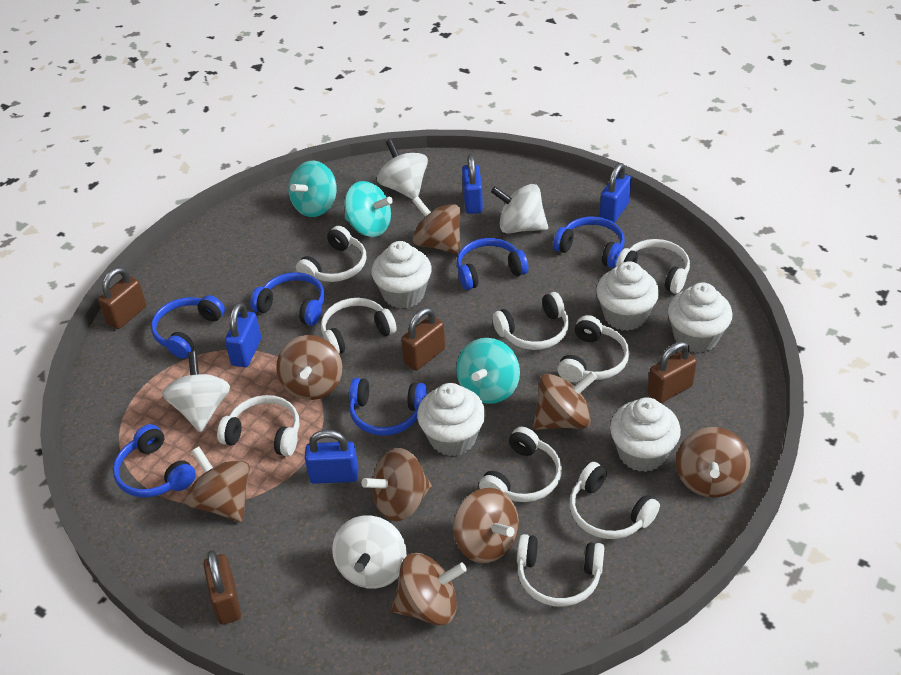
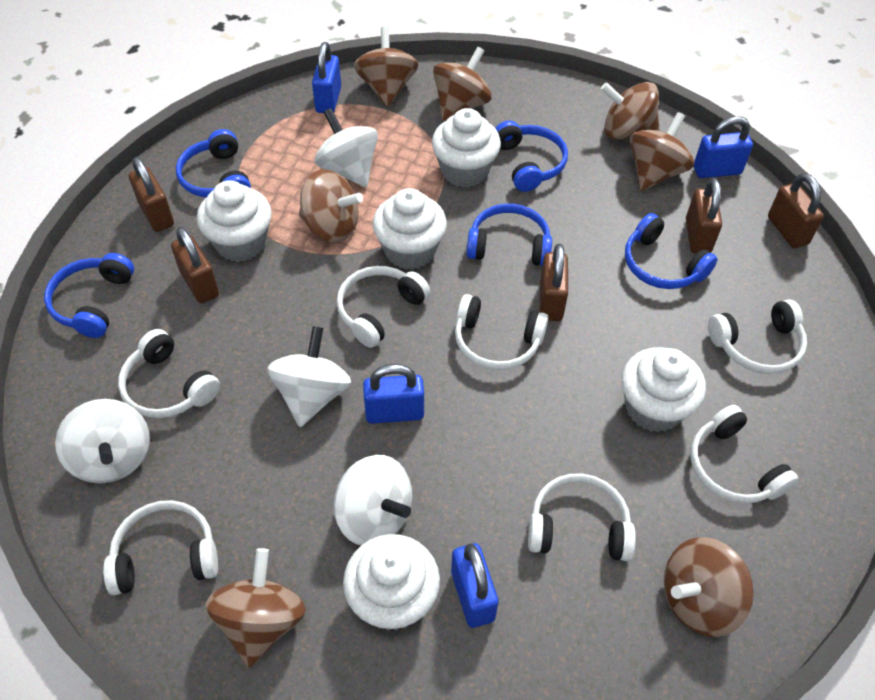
blue headphones: 6 -> 5
brown padlock: 4 -> 5
brown spinning top: 8 -> 7
turquoise spinning top: 3 -> 0
white headphones: 9 -> 7

